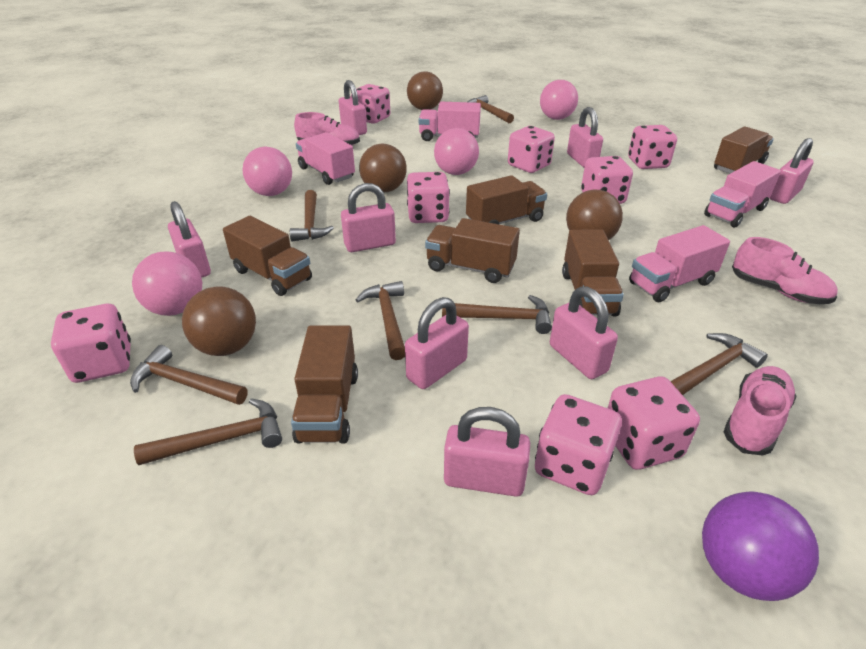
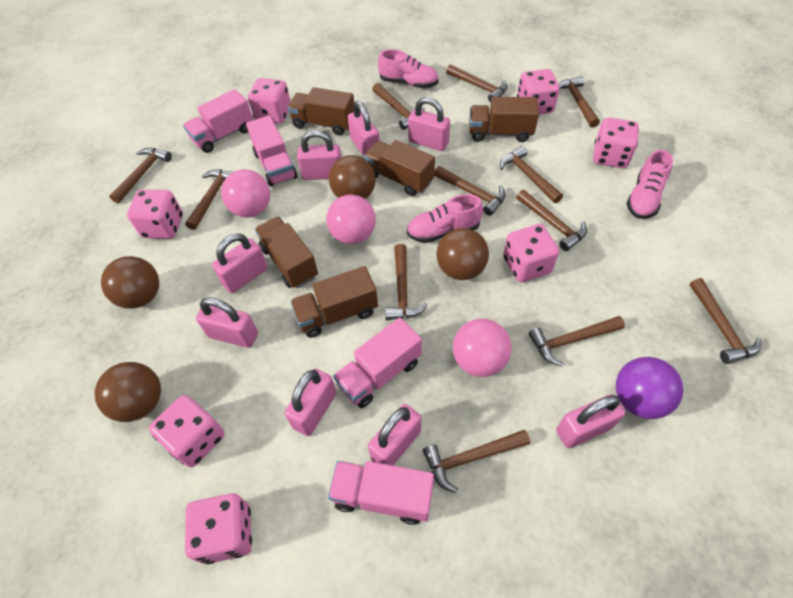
brown hammer: 7 -> 12
brown truck: 6 -> 5
pink ball: 4 -> 3
pink dice: 8 -> 7

